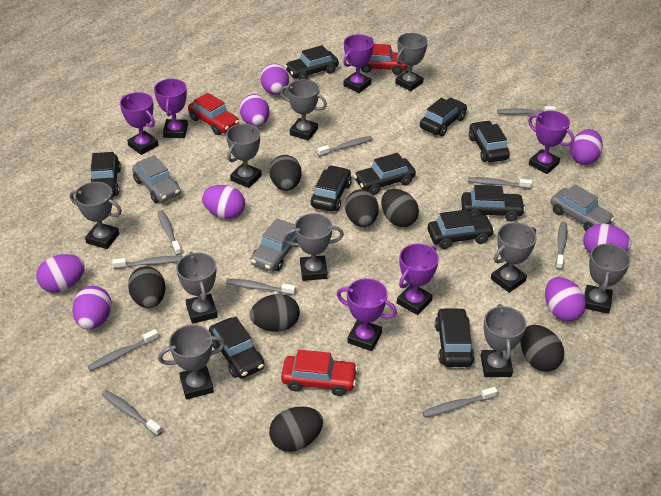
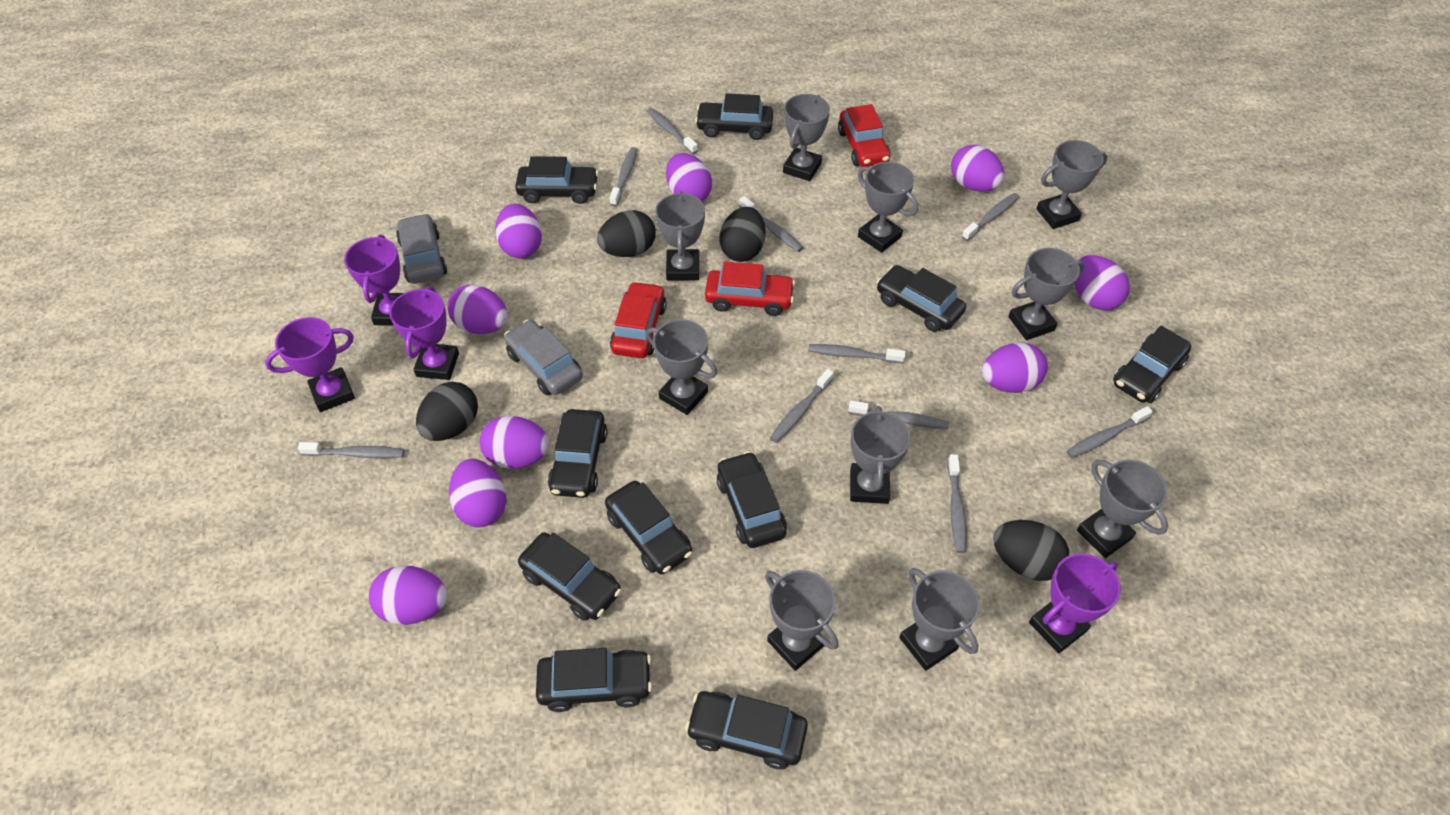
black egg: 7 -> 4
grey car: 3 -> 2
purple egg: 8 -> 9
purple trophy: 6 -> 4

